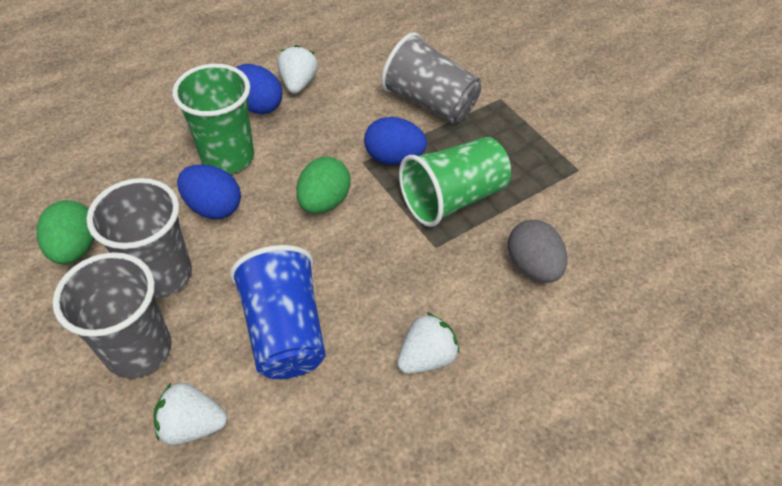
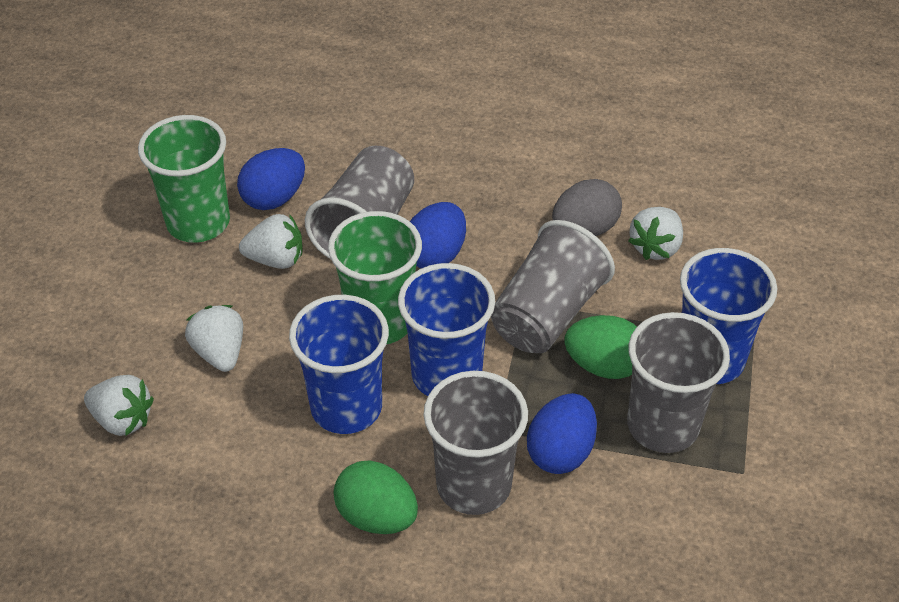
blue cup: 1 -> 3
grey cup: 3 -> 4
white strawberry: 3 -> 4

